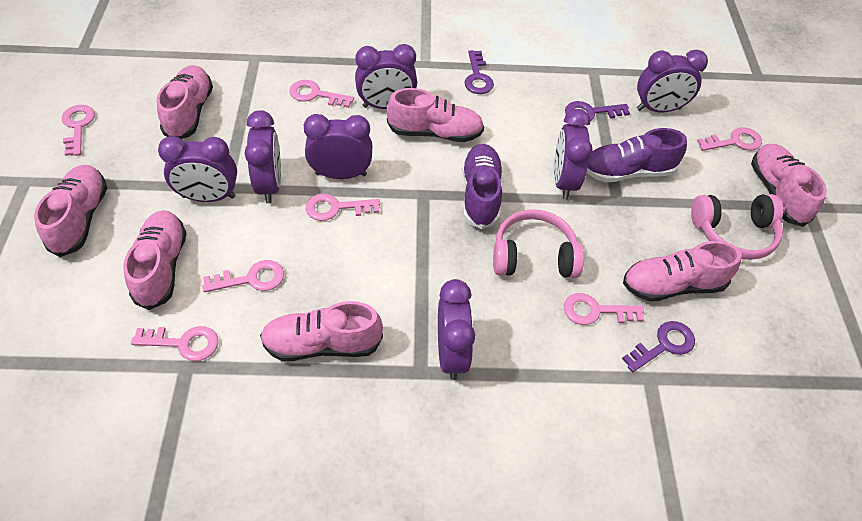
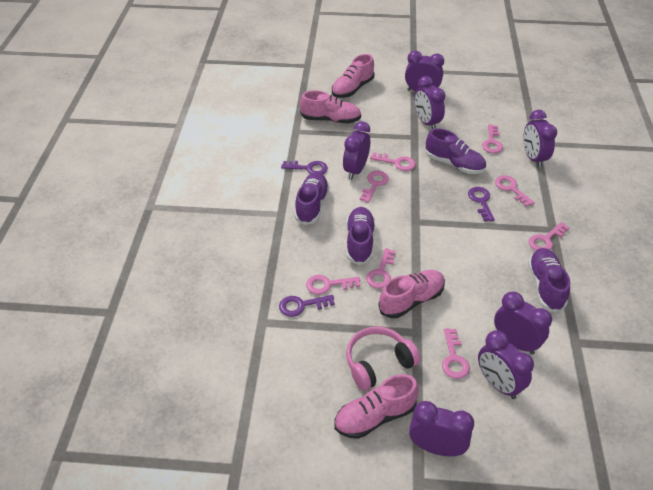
pink headphones: 2 -> 1
pink key: 7 -> 8
pink shoe: 7 -> 4
purple shoe: 2 -> 4

